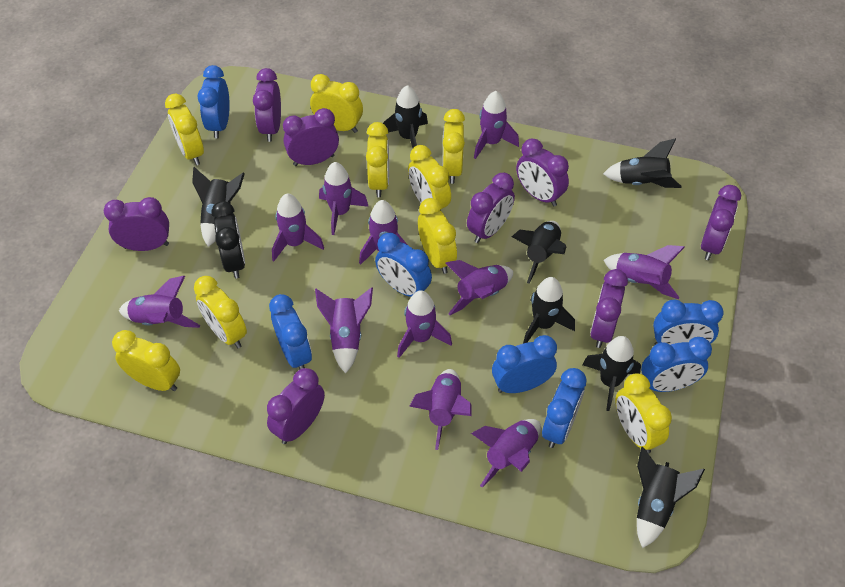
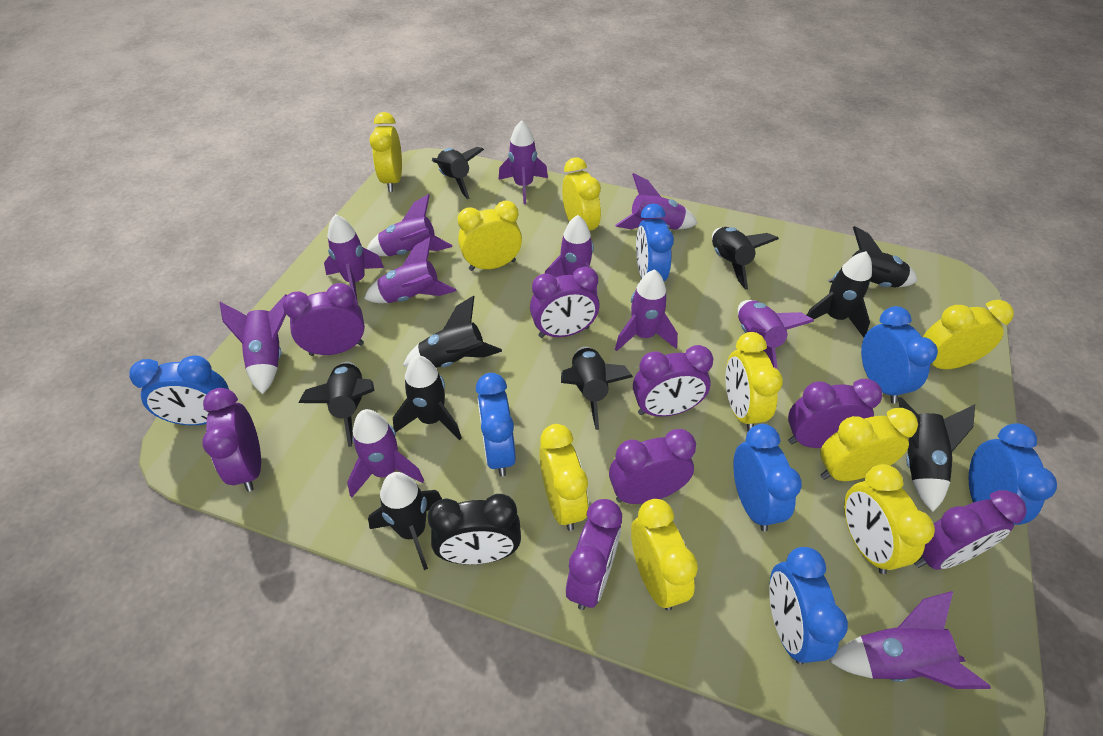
black rocket: 7 -> 10

